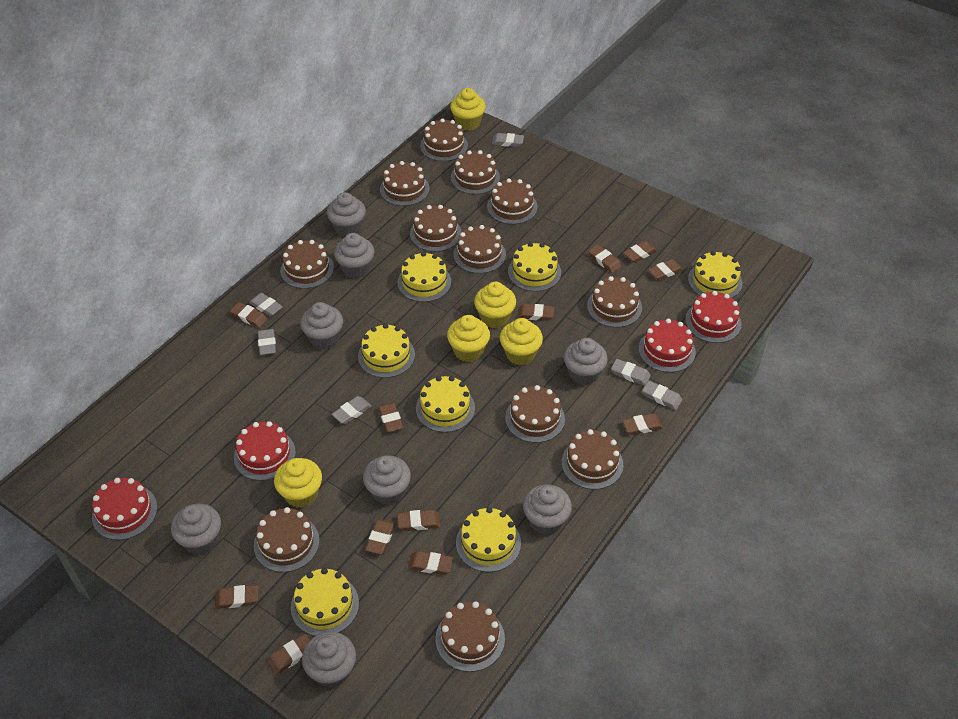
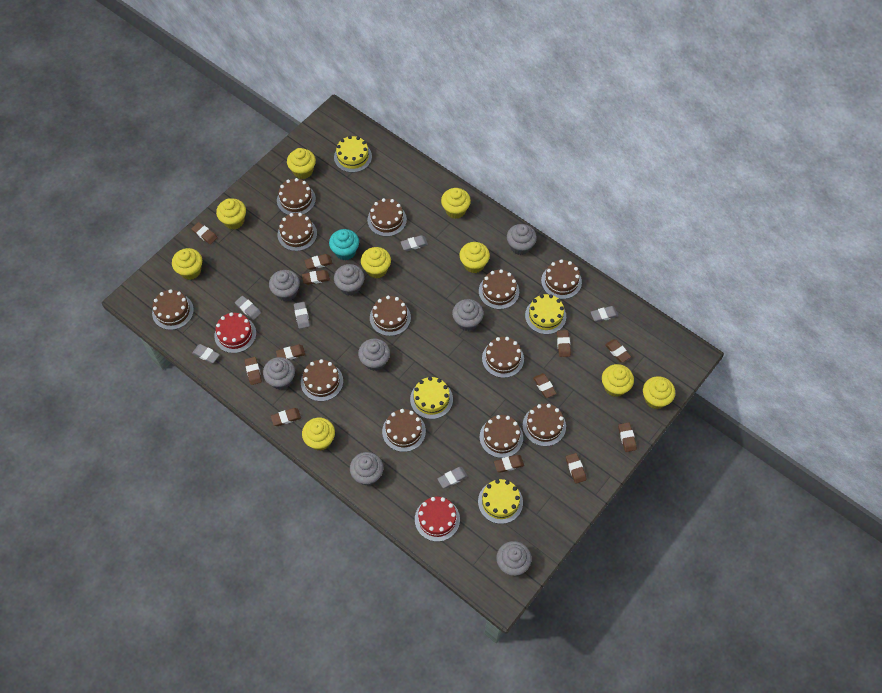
red cake: 4 -> 2
turquoise cupcake: 0 -> 1
yellow cake: 7 -> 4
yellow cupcake: 5 -> 9

